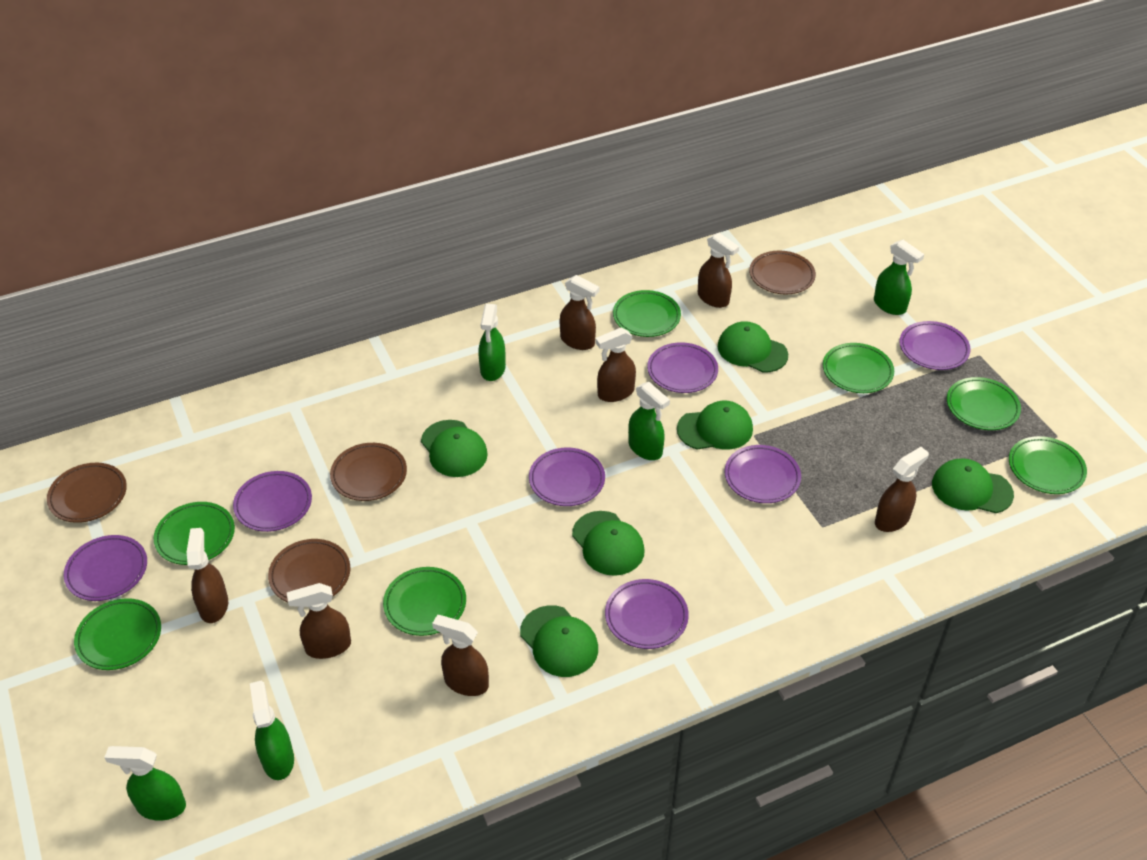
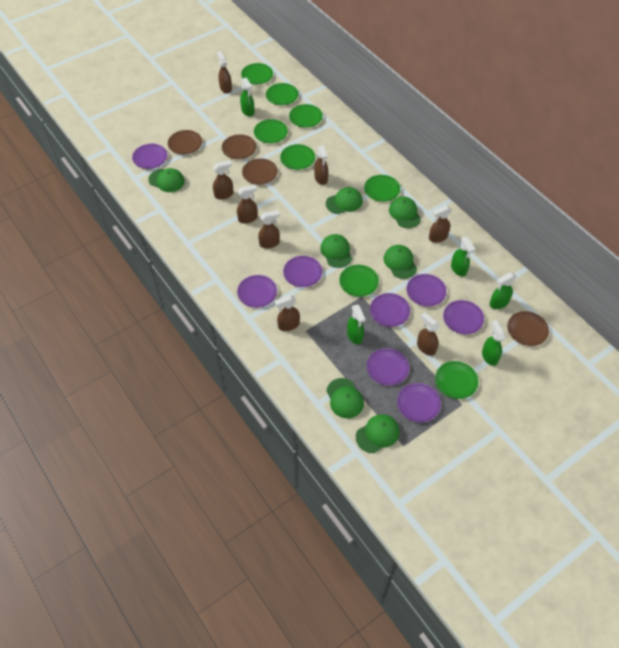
brown spray bottle: 7 -> 8
green cap: 6 -> 7
green plate: 7 -> 8
purple plate: 7 -> 8

